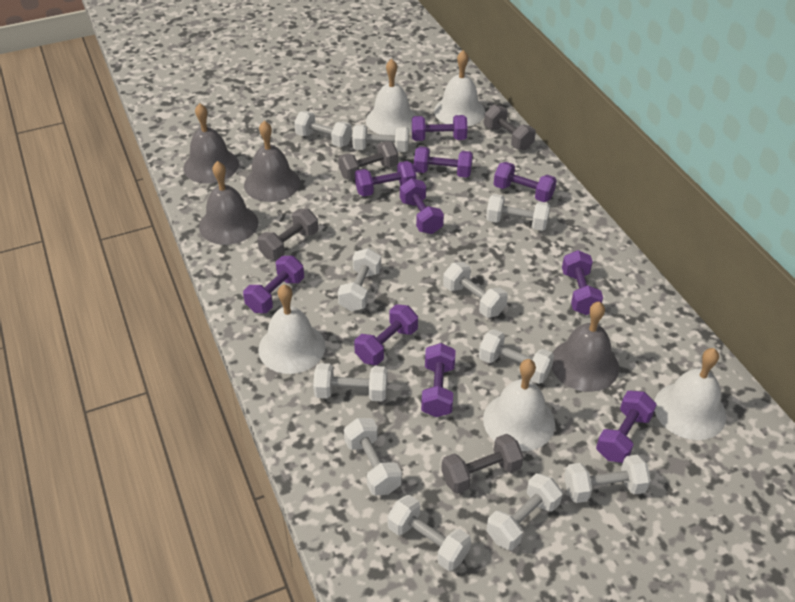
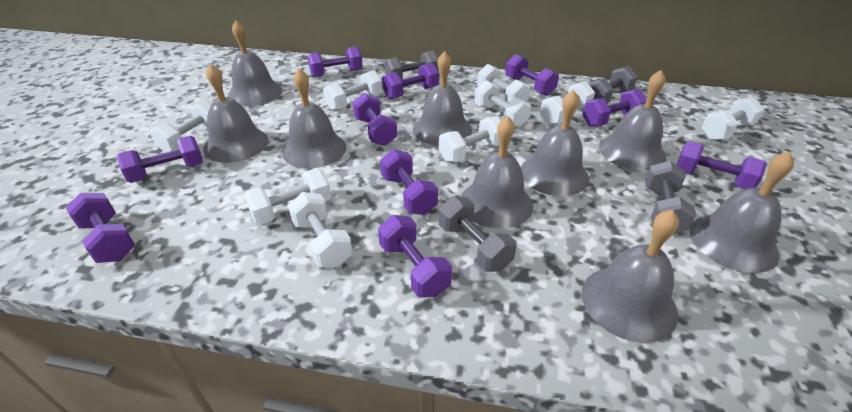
grey bell: 4 -> 9
white bell: 5 -> 0
white dumbbell: 11 -> 9

